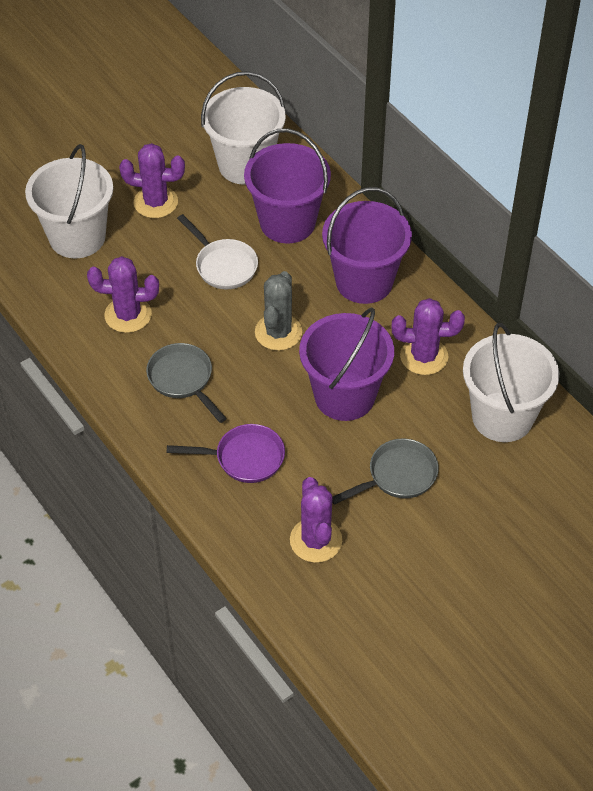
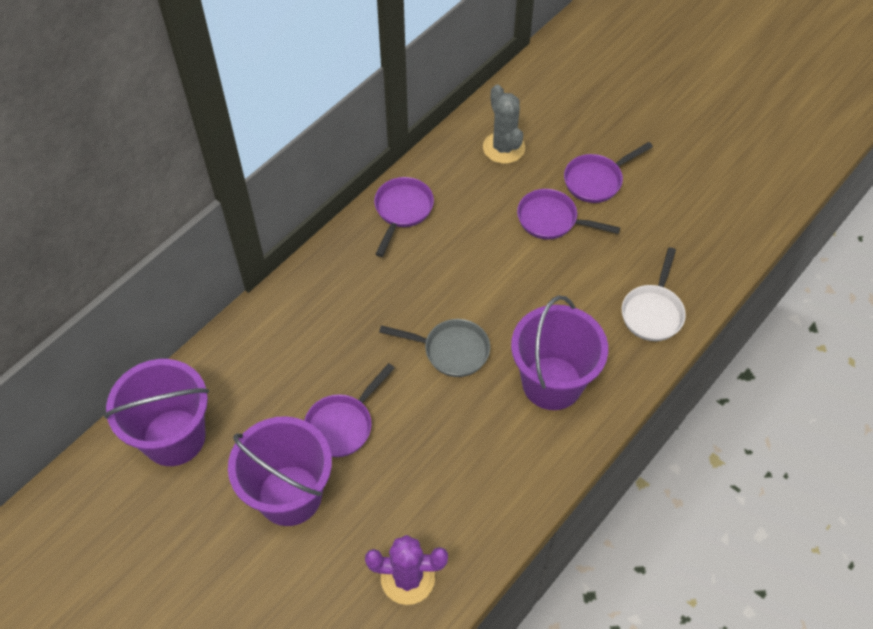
grey pan: 2 -> 1
purple cactus: 4 -> 1
purple pan: 1 -> 4
white bucket: 3 -> 0

